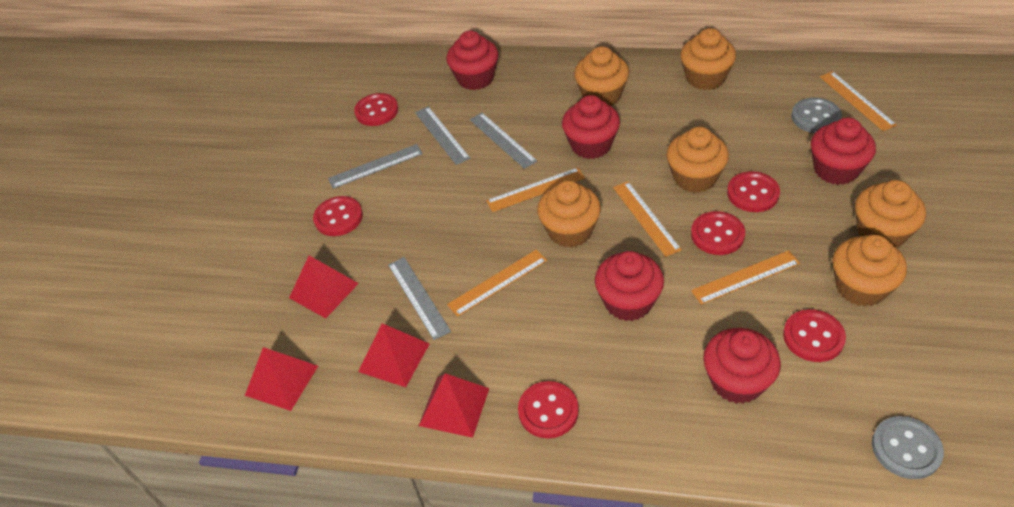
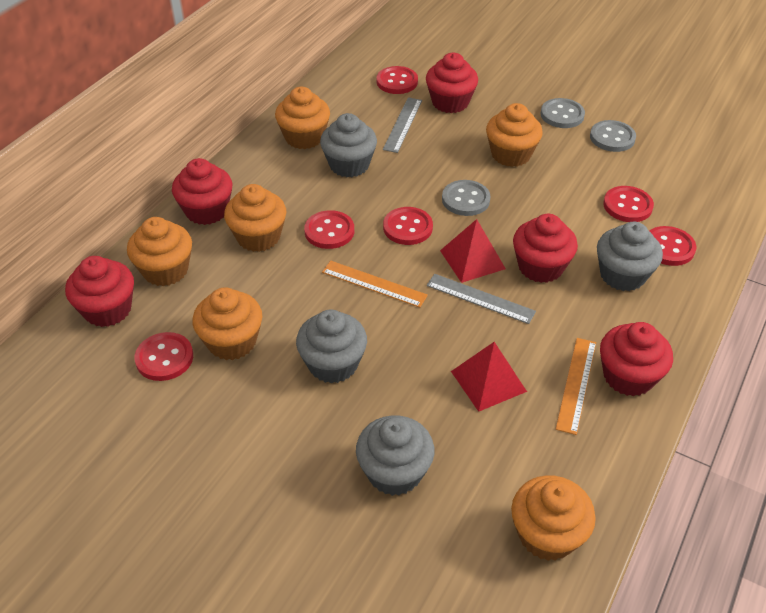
grey button: 2 -> 3
grey cupcake: 0 -> 4
grey ruler: 4 -> 2
orange ruler: 5 -> 2
red pyramid: 4 -> 2

